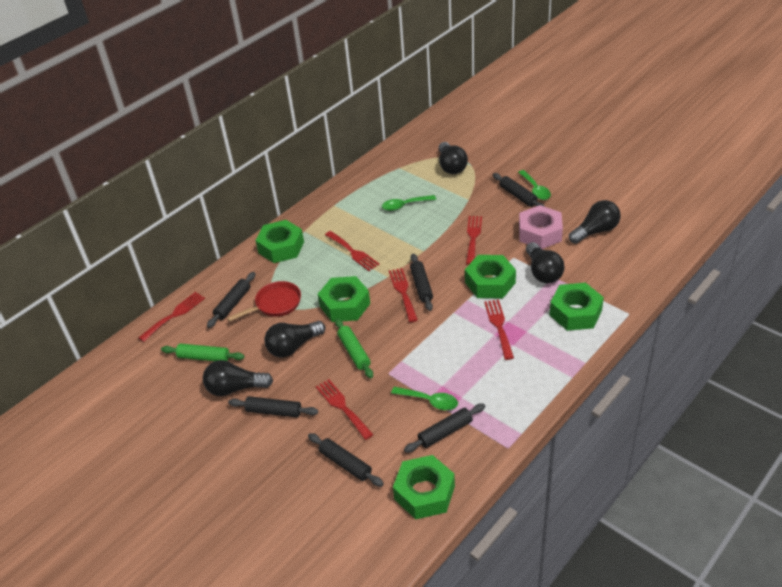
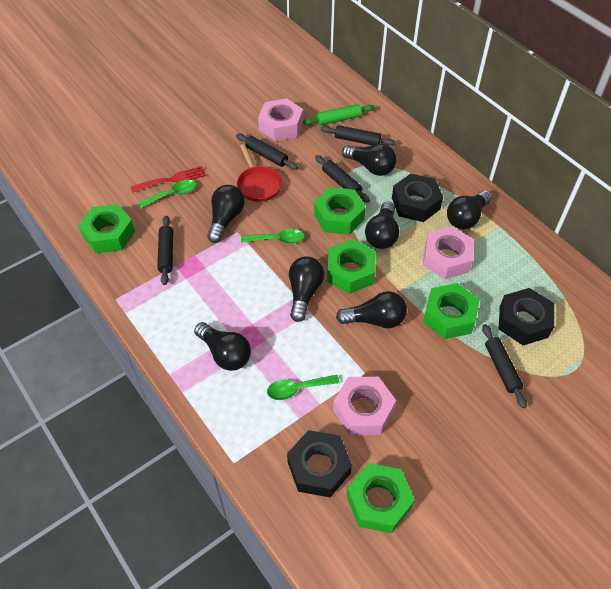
black light bulb: 5 -> 7
black nut: 0 -> 3
black rolling pin: 6 -> 5
green rolling pin: 2 -> 1
pink nut: 1 -> 3
red fork: 6 -> 1

